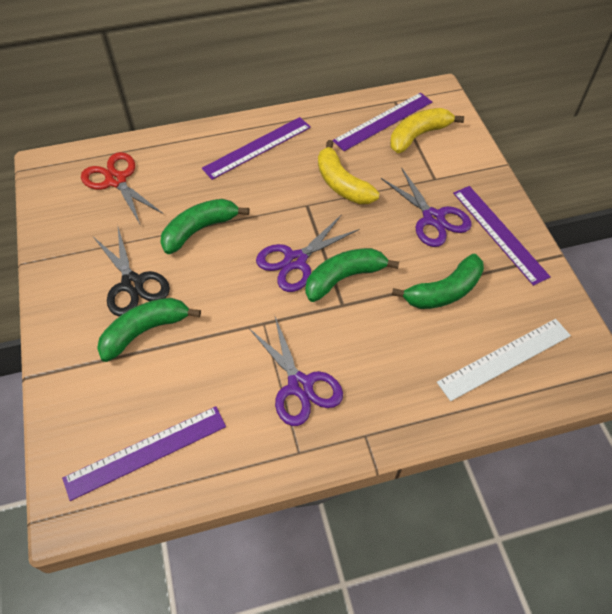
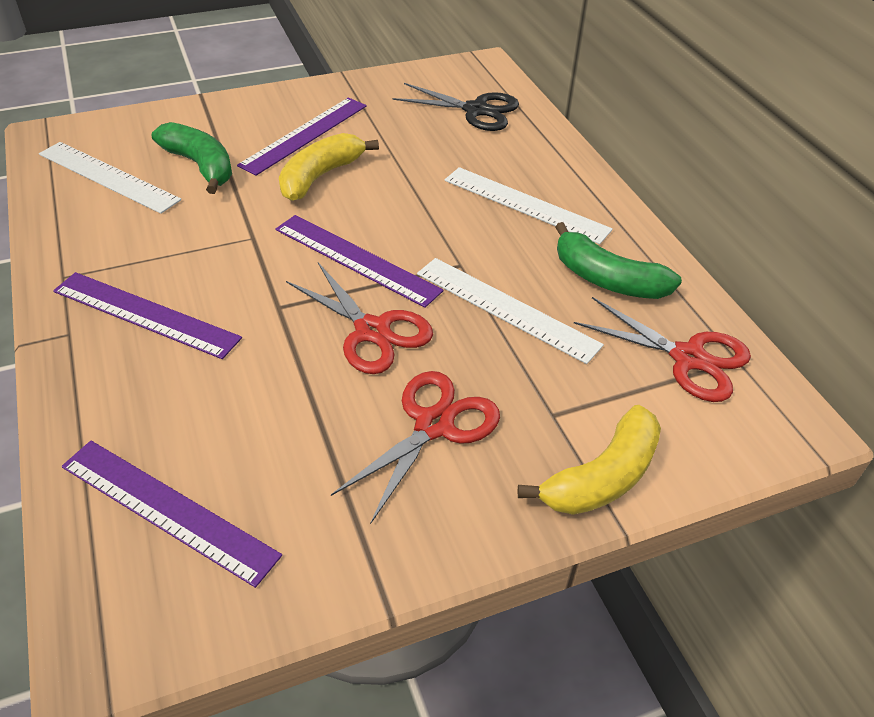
green banana: 4 -> 2
purple scissors: 3 -> 0
red scissors: 1 -> 3
white ruler: 1 -> 3

